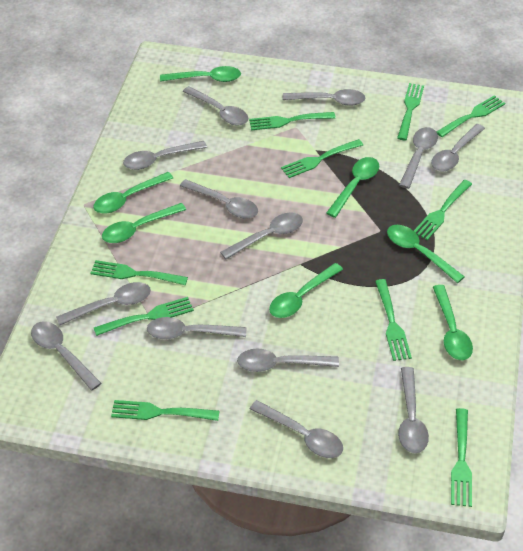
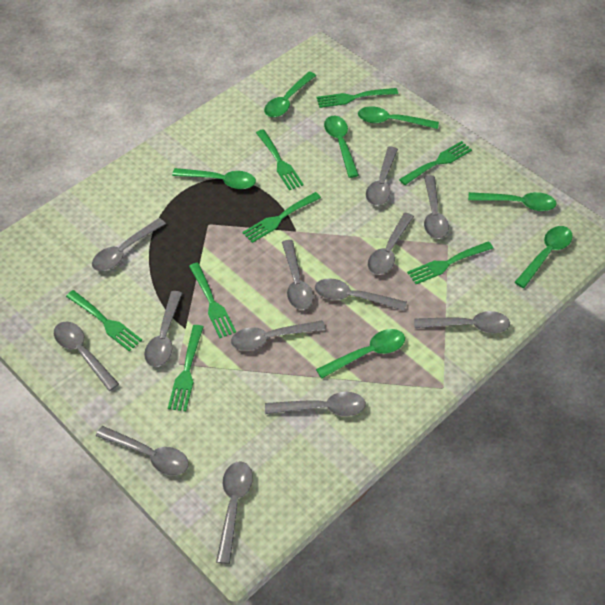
green fork: 10 -> 8

